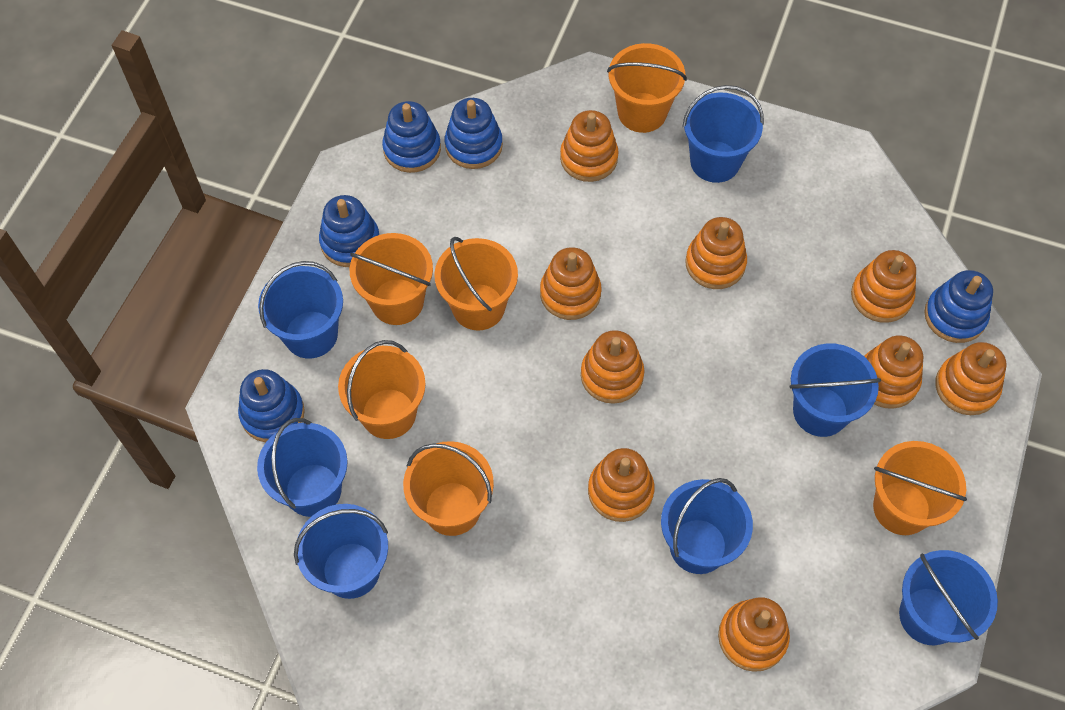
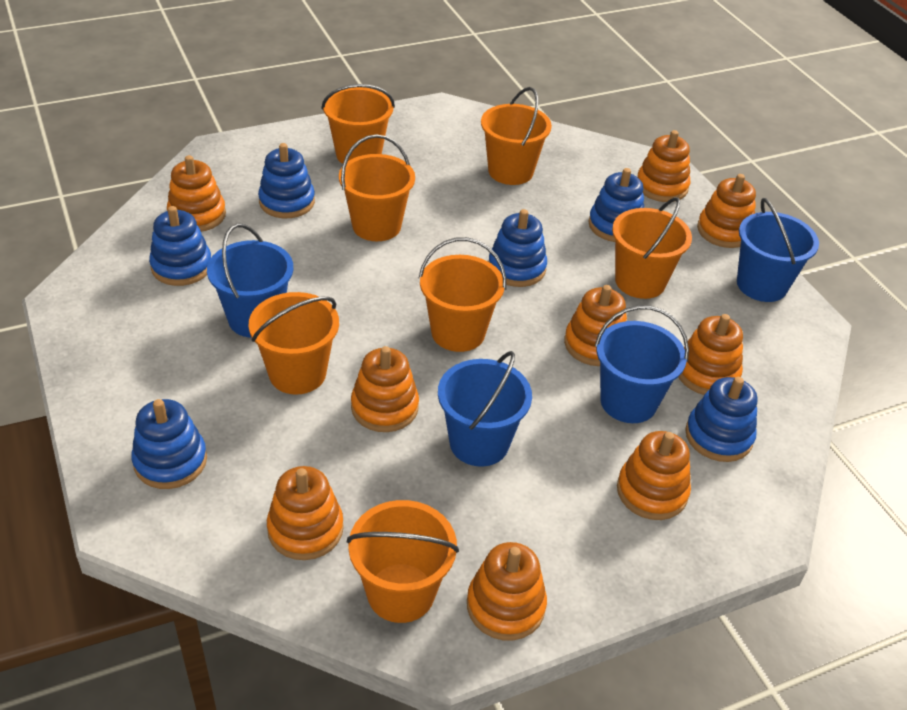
blue bucket: 7 -> 4
blue stacking toy: 5 -> 6
orange bucket: 6 -> 7

